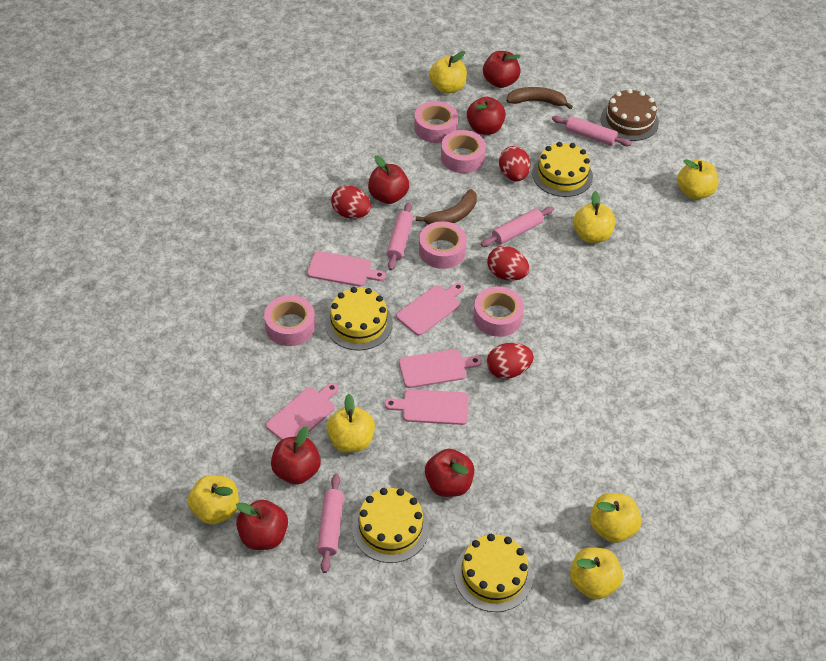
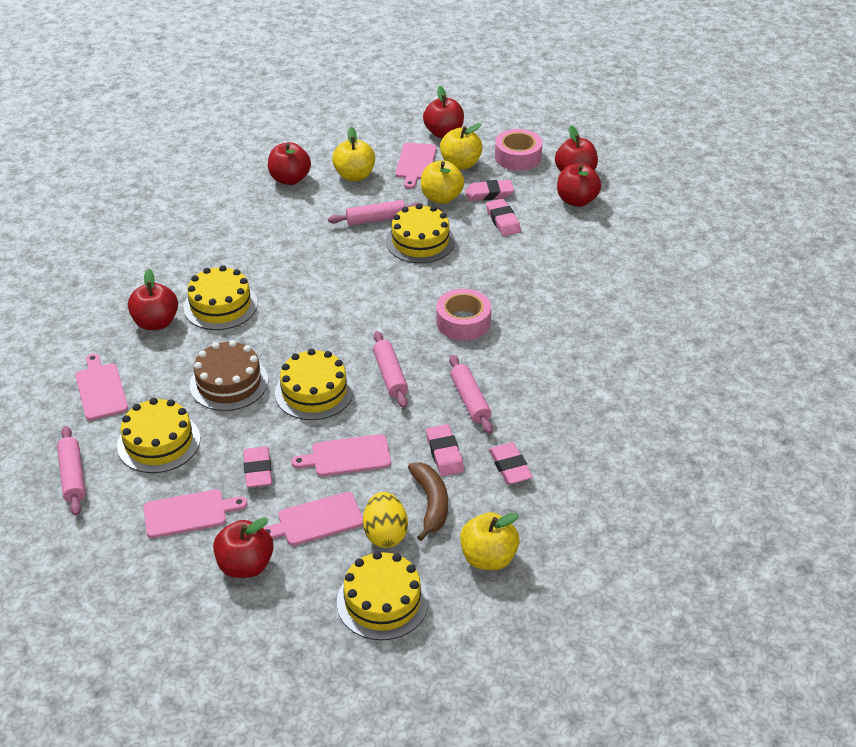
brown banana: 2 -> 1
pink eraser: 0 -> 5
pink tape: 5 -> 2
red egg: 4 -> 0
yellow apple: 7 -> 4
yellow cake: 4 -> 5
yellow egg: 0 -> 1

